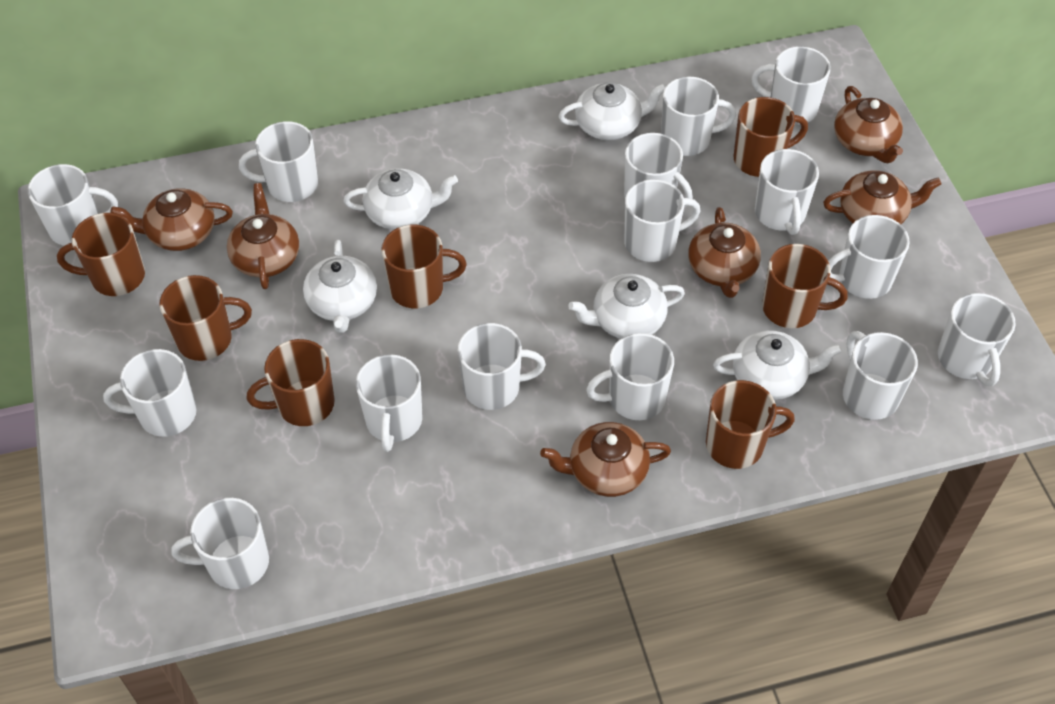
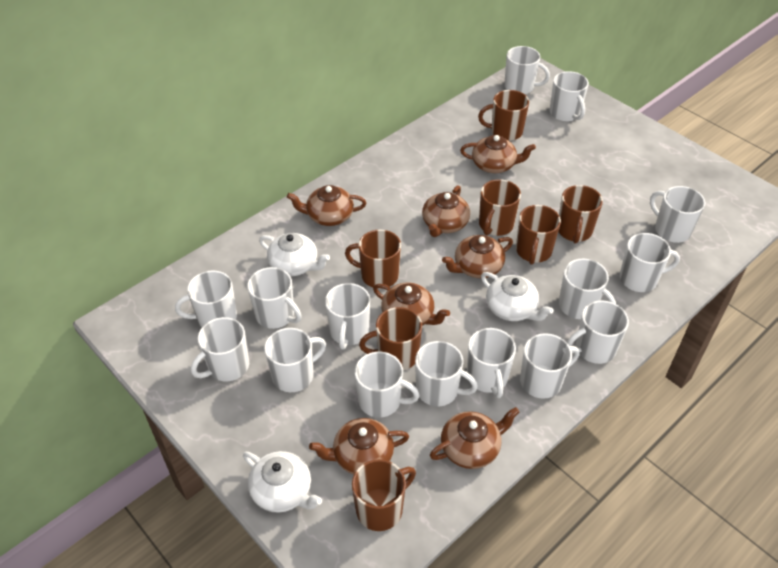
brown teapot: 6 -> 7
white teapot: 5 -> 3

